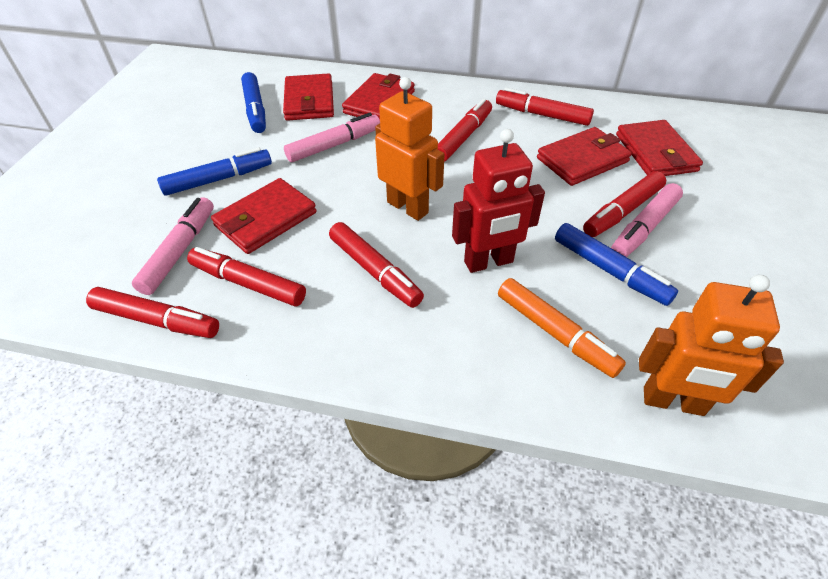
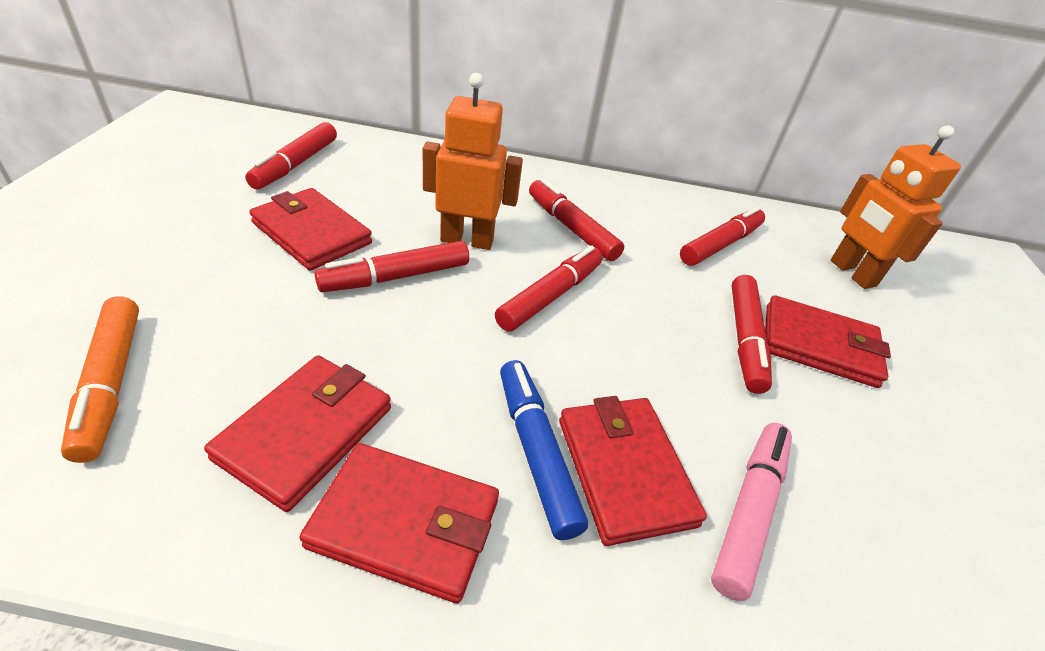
blue marker: 3 -> 1
pink marker: 3 -> 1
red robot: 1 -> 0

